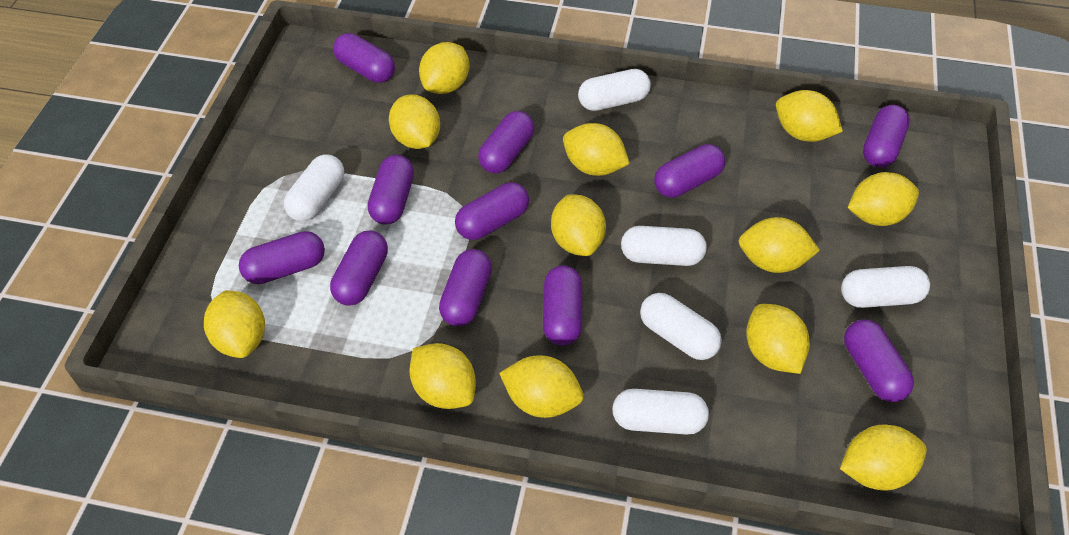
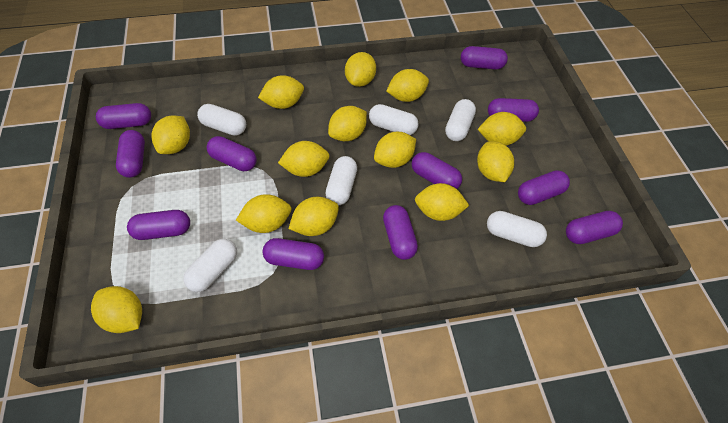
yellow lemon: 12 -> 13

